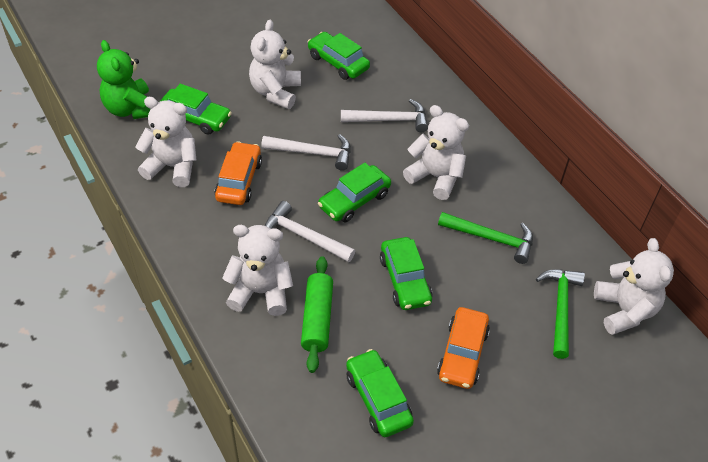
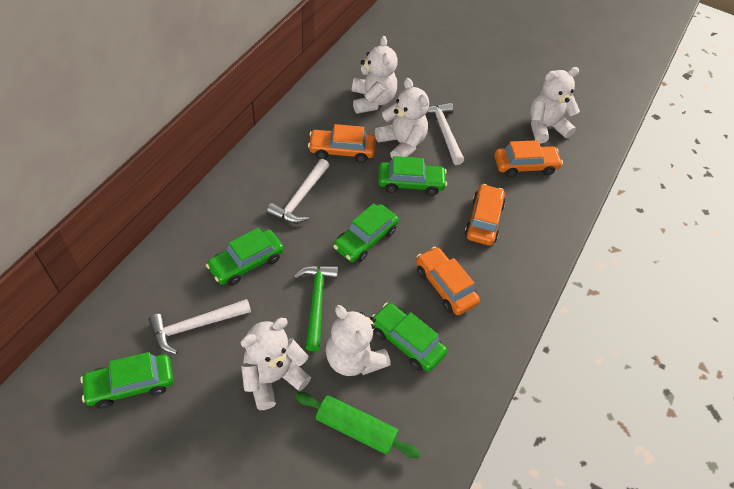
green hammer: 2 -> 1
green teddy bear: 1 -> 0
orange car: 2 -> 4

